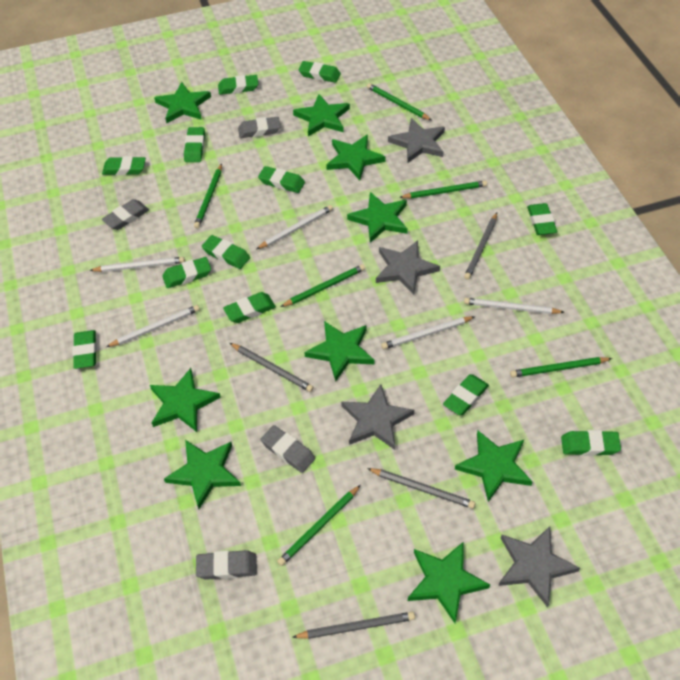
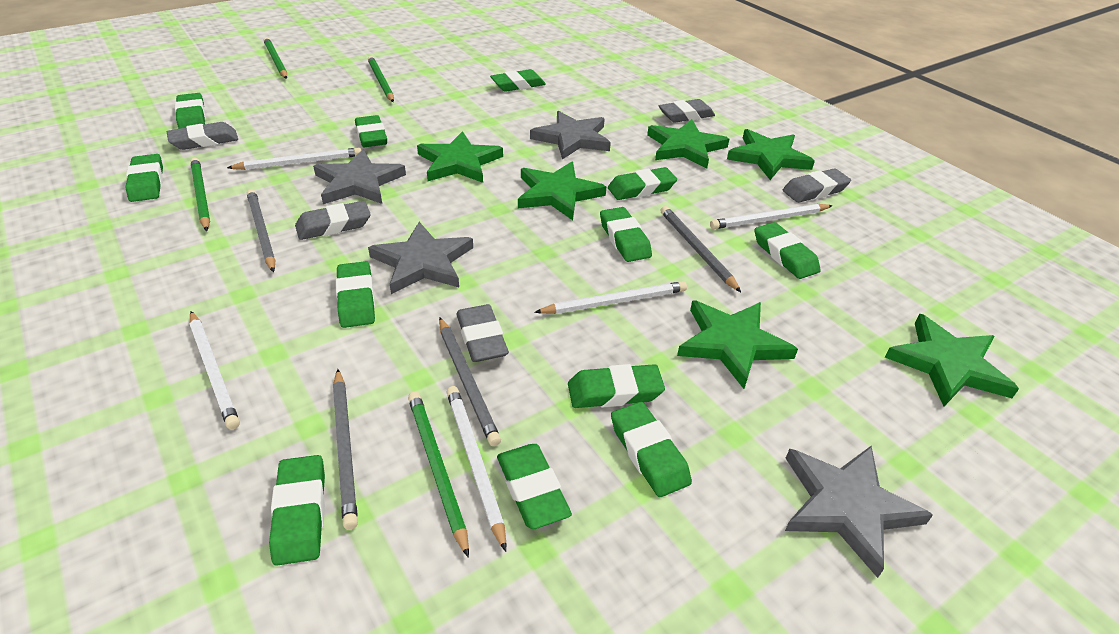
green pencil: 6 -> 4
green star: 9 -> 6
grey eraser: 4 -> 5

